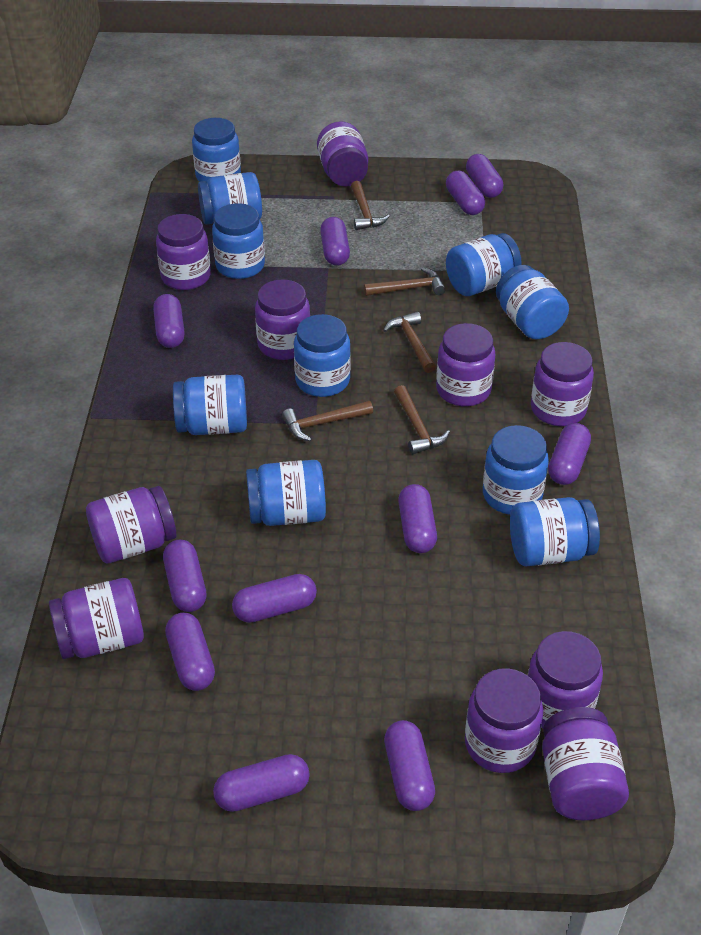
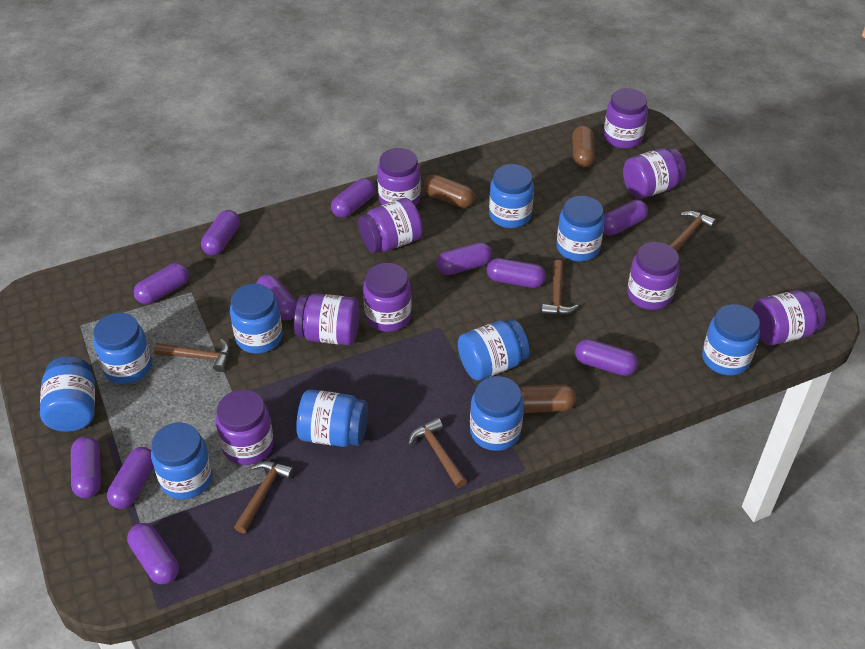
brown capsule: 0 -> 3
purple jar: 10 -> 9

